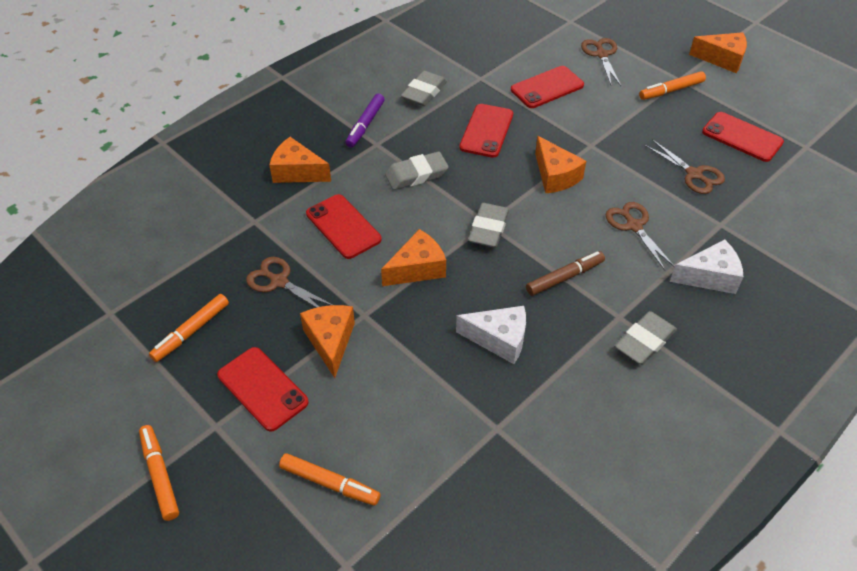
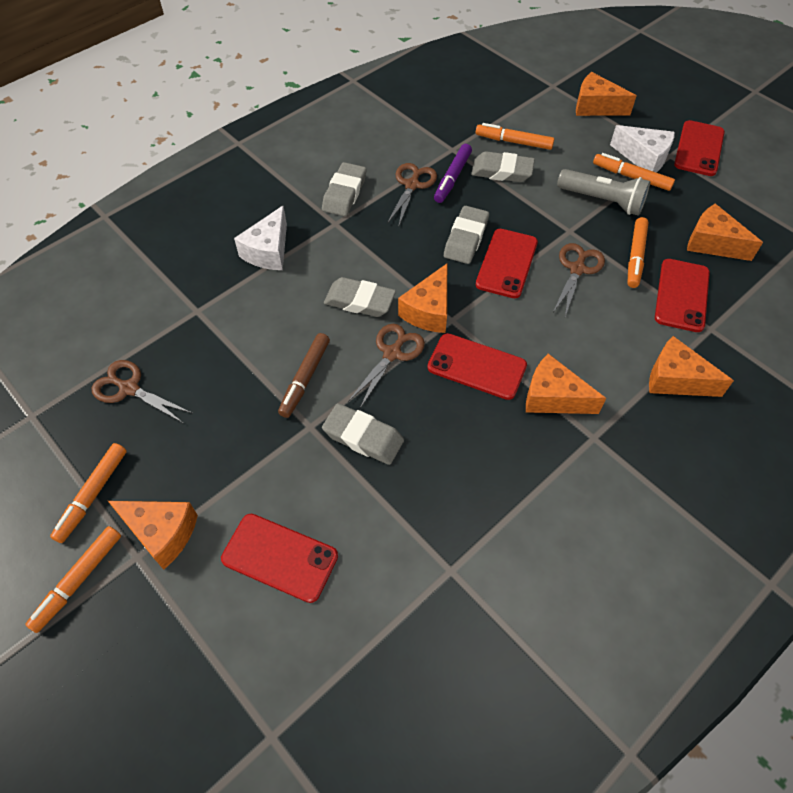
grey eraser: 4 -> 5
grey flashlight: 0 -> 1
orange cheese: 5 -> 6
orange marker: 4 -> 5

